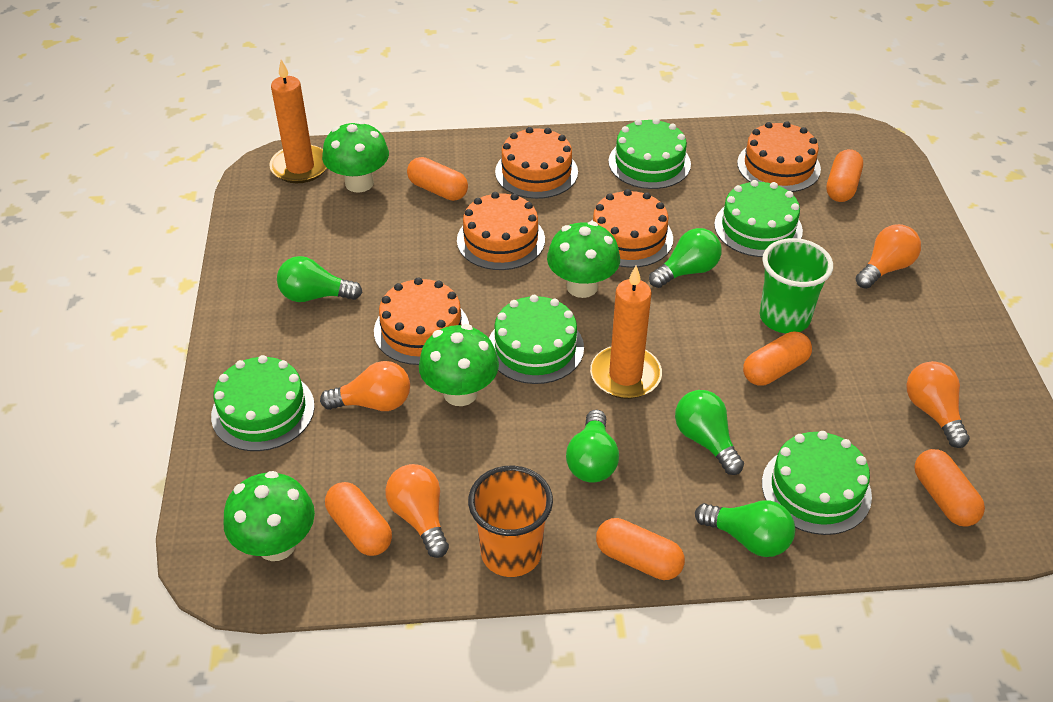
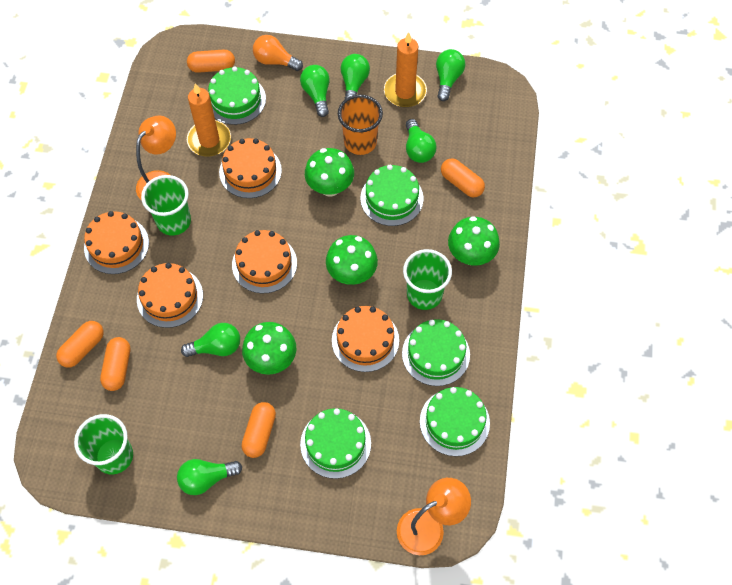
green cup: 1 -> 3
green light bulb: 5 -> 6
orange capsule: 6 -> 5
orange lamp: 0 -> 2
orange light bulb: 4 -> 1

